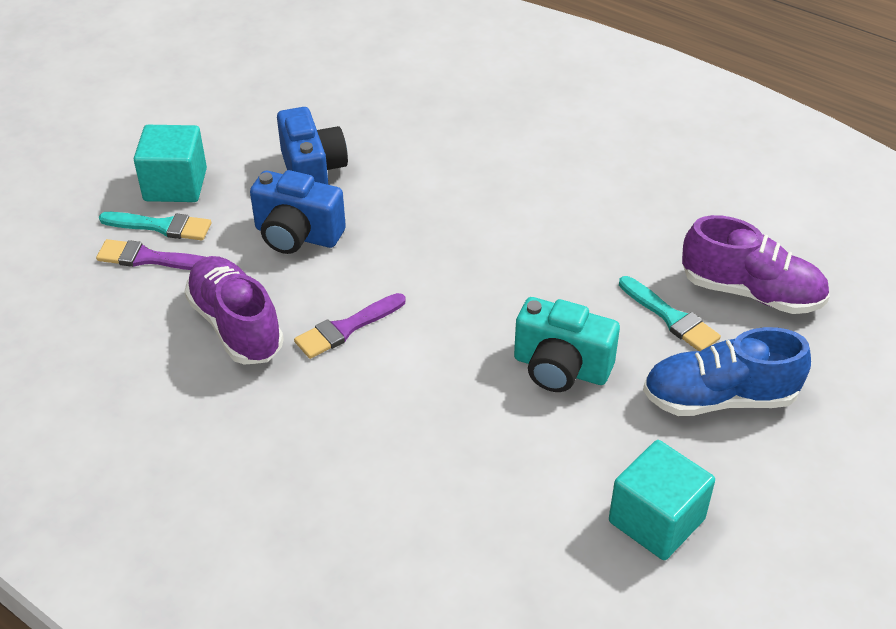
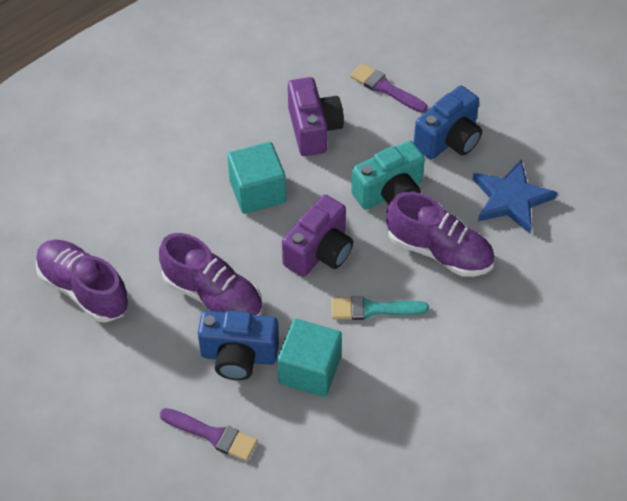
blue shoe: 1 -> 0
blue star: 0 -> 1
purple camera: 0 -> 2
purple shoe: 2 -> 3
turquoise brush: 2 -> 1

